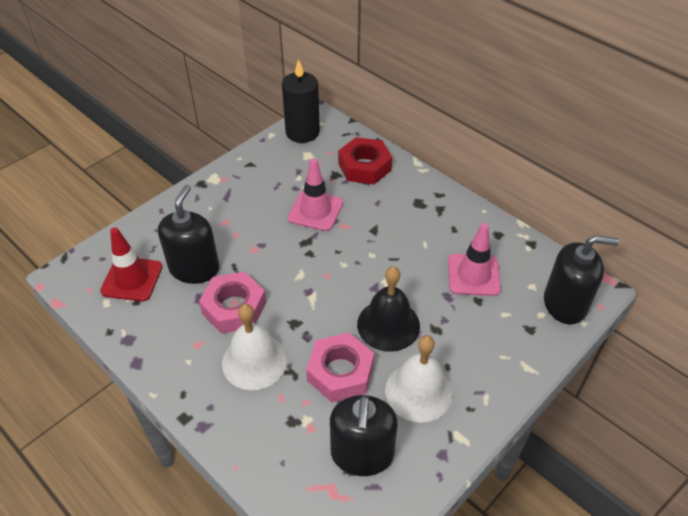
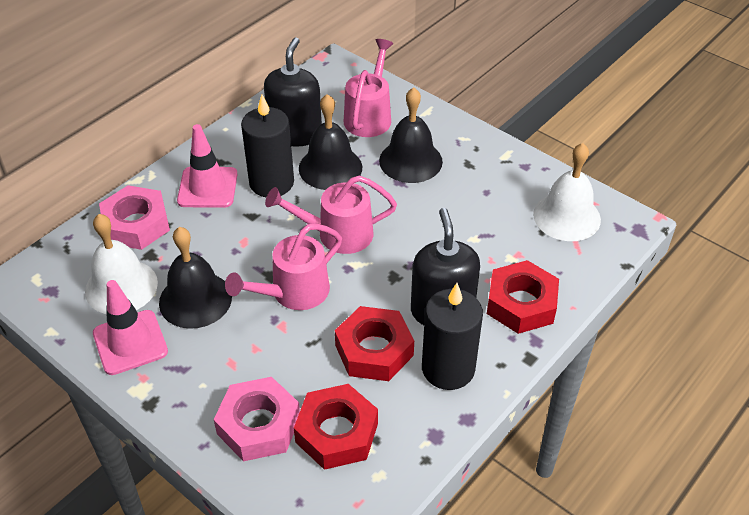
black bell: 1 -> 3
black candle: 1 -> 2
black soap dispenser: 3 -> 2
pink watering can: 0 -> 3
red nut: 1 -> 3
red traffic cone: 1 -> 0

